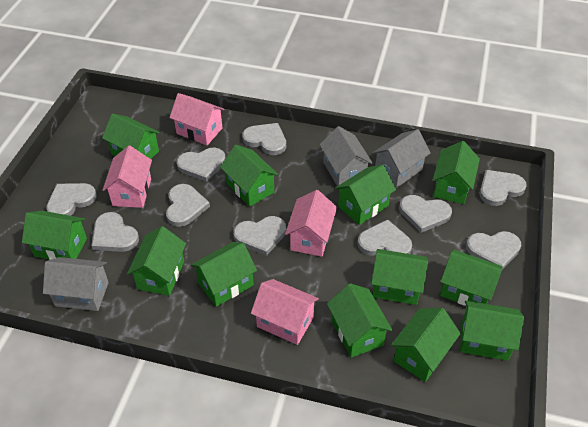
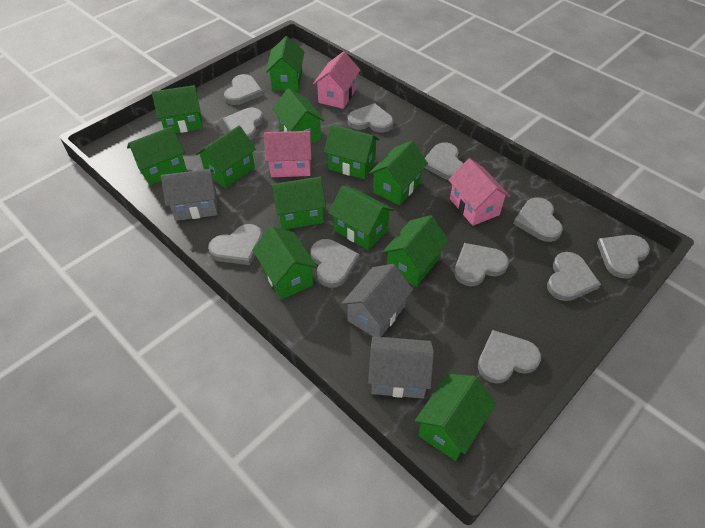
grey heart: 10 -> 11
pink house: 4 -> 3

